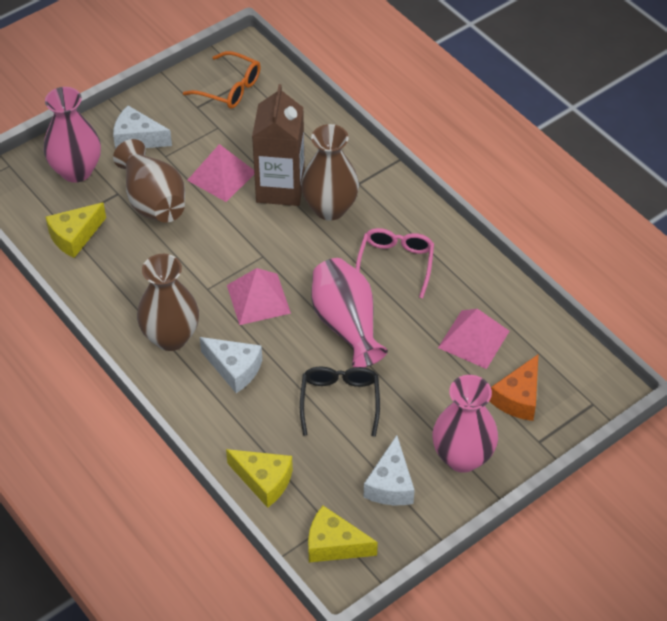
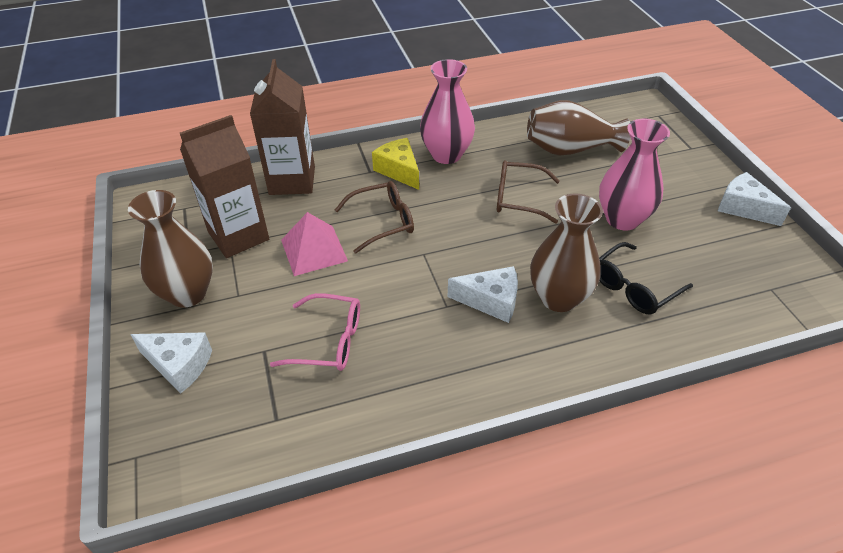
brown carton: 1 -> 2
brown glasses: 0 -> 2
orange cheese: 1 -> 0
orange glasses: 1 -> 0
pink pyramid: 3 -> 1
pink vase: 3 -> 2
yellow cheese: 3 -> 1

